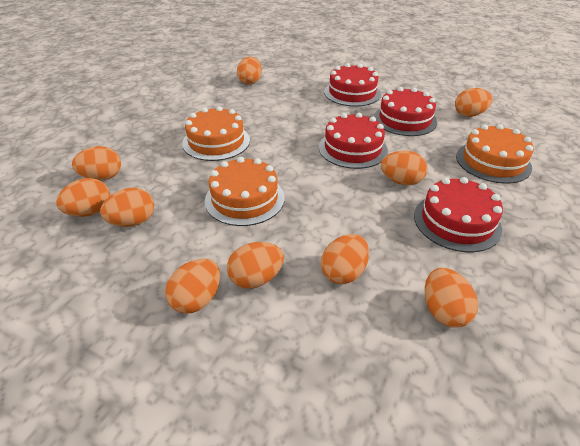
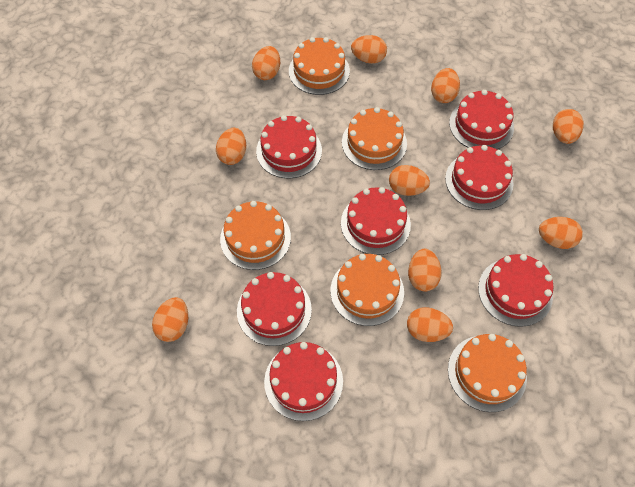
orange cake: 3 -> 5
red cake: 4 -> 7

